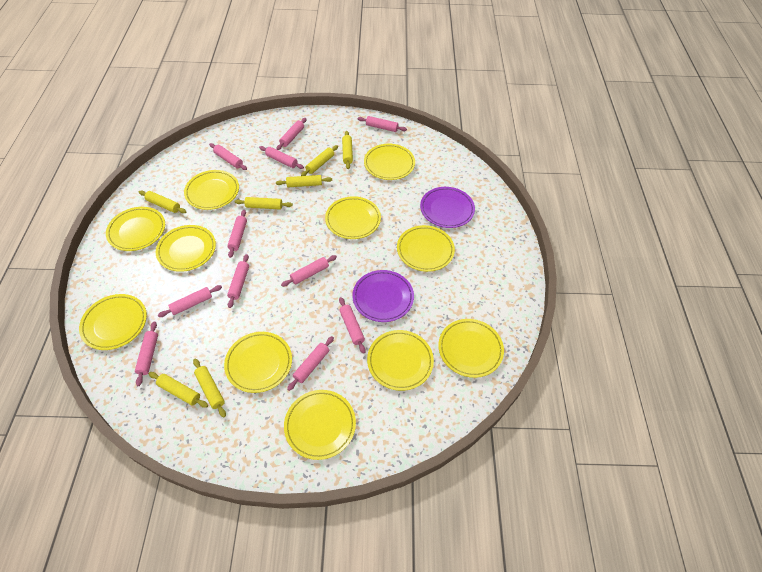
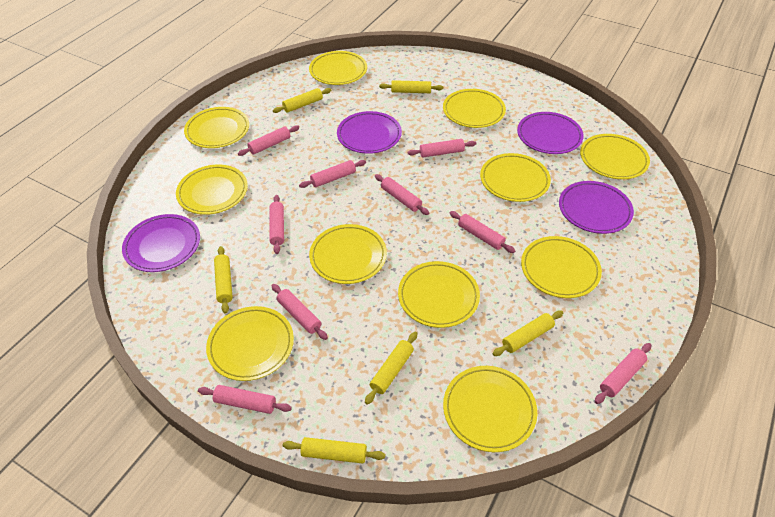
pink rolling pin: 11 -> 9
purple plate: 2 -> 4
yellow rolling pin: 7 -> 6

